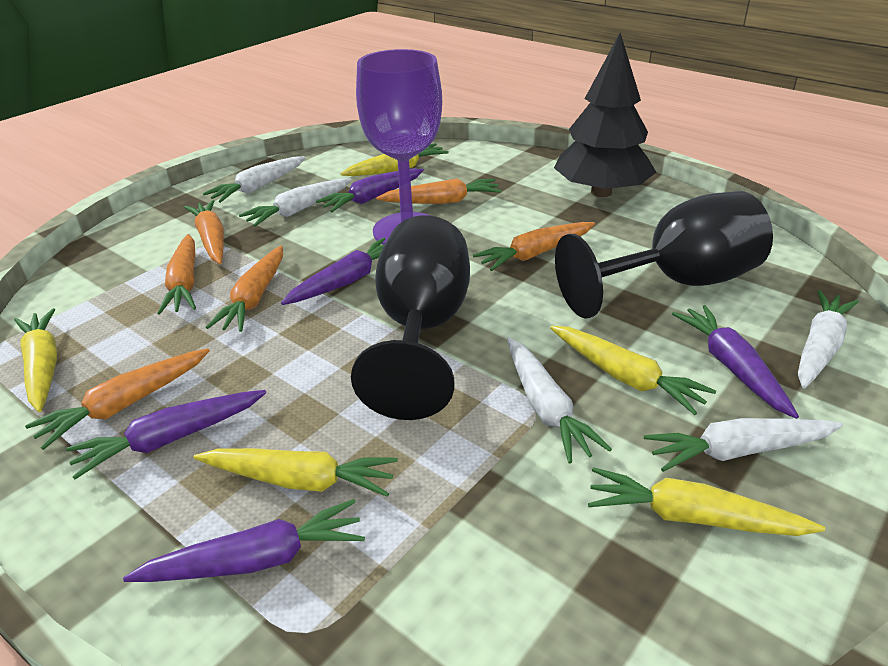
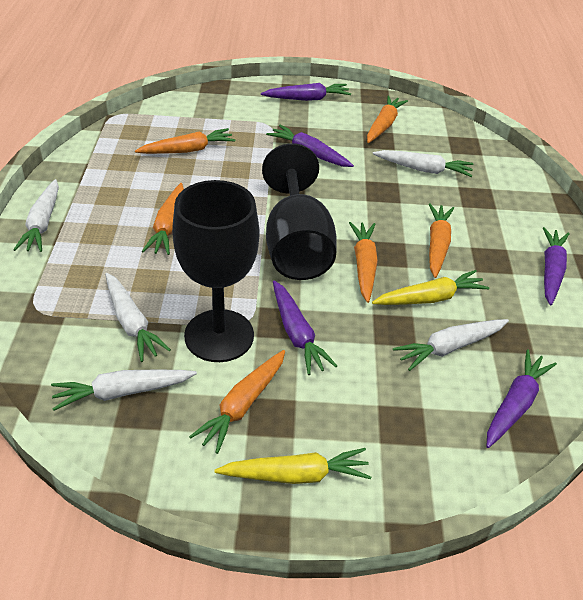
black tree: 1 -> 0
purple goblet: 1 -> 0
yellow carrot: 5 -> 2

